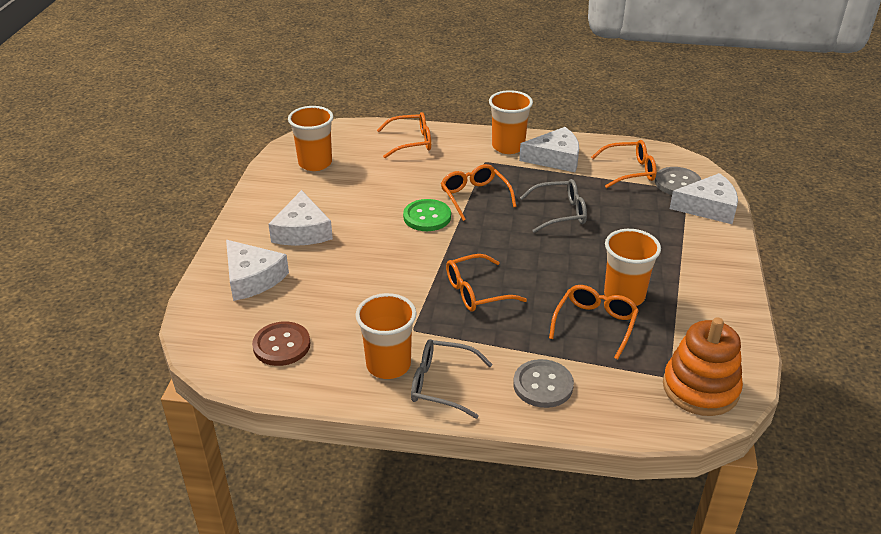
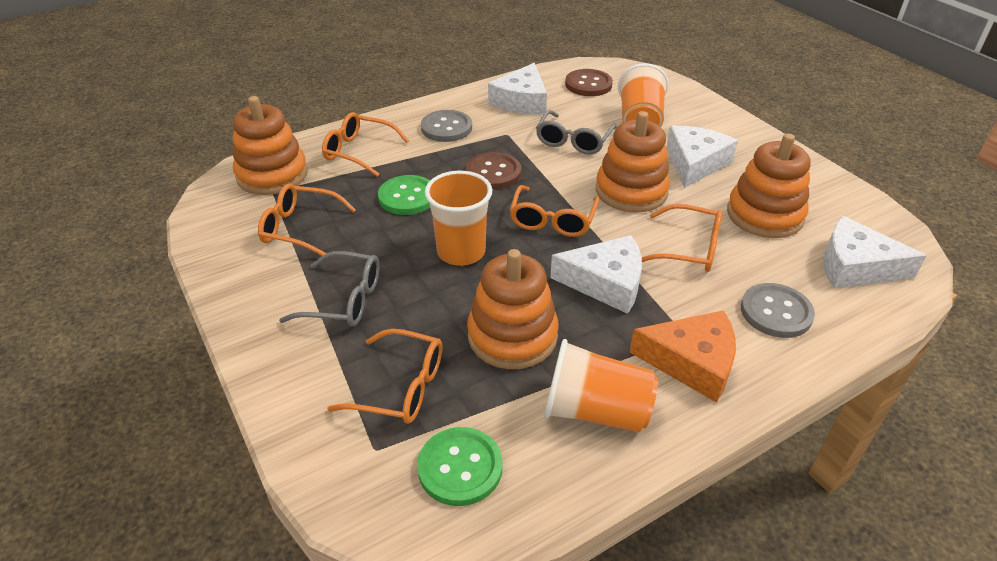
brown button: 1 -> 2
green button: 1 -> 2
orange cheese: 0 -> 1
orange cup: 4 -> 3
orange stacking toy: 1 -> 4

